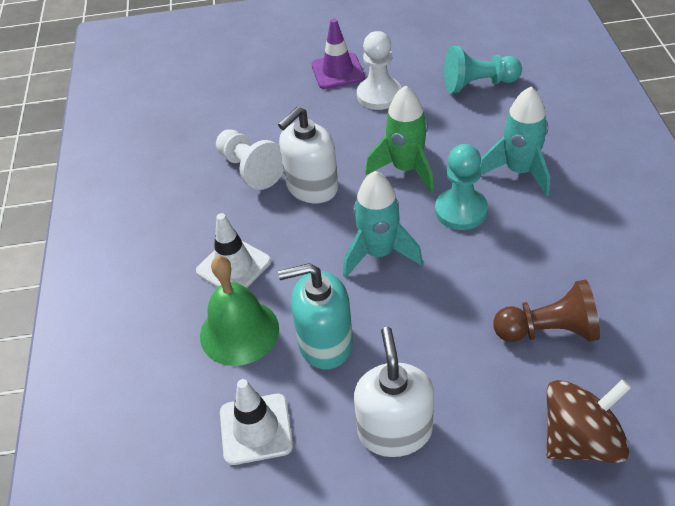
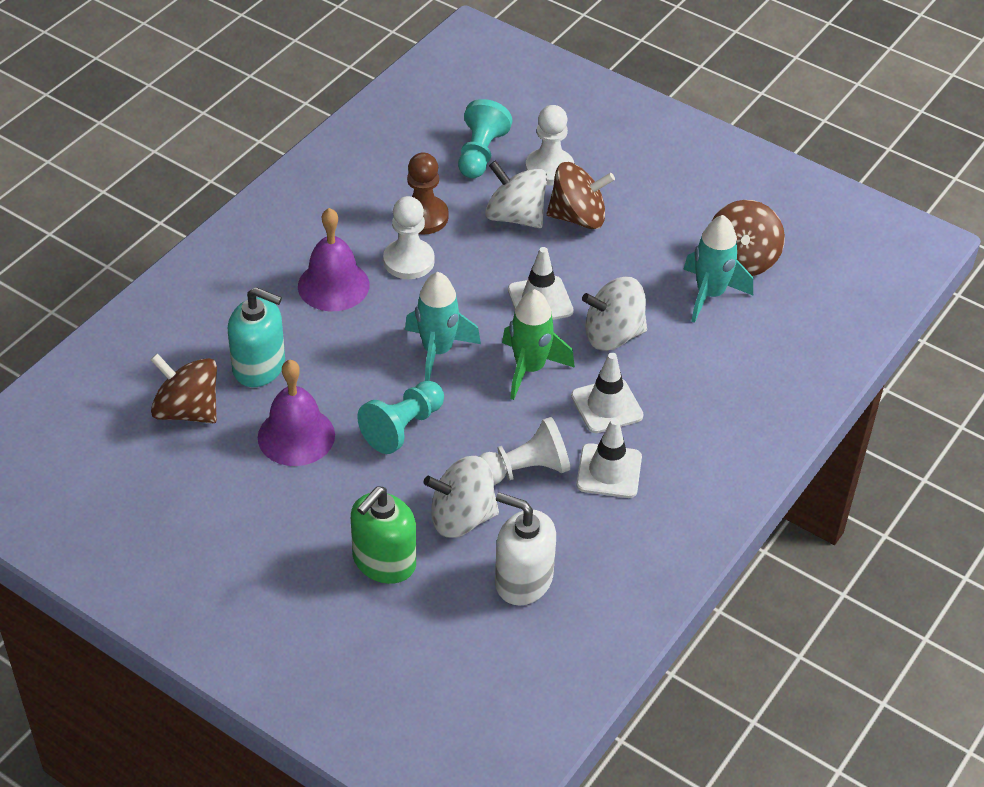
brown spinning top: 1 -> 3
green bell: 1 -> 0
green soap dispenser: 0 -> 1
purple bell: 0 -> 2
purple traffic cone: 1 -> 0
white pawn: 2 -> 3
white soap dispenser: 2 -> 1
white spinning top: 0 -> 3
white traffic cone: 2 -> 3

